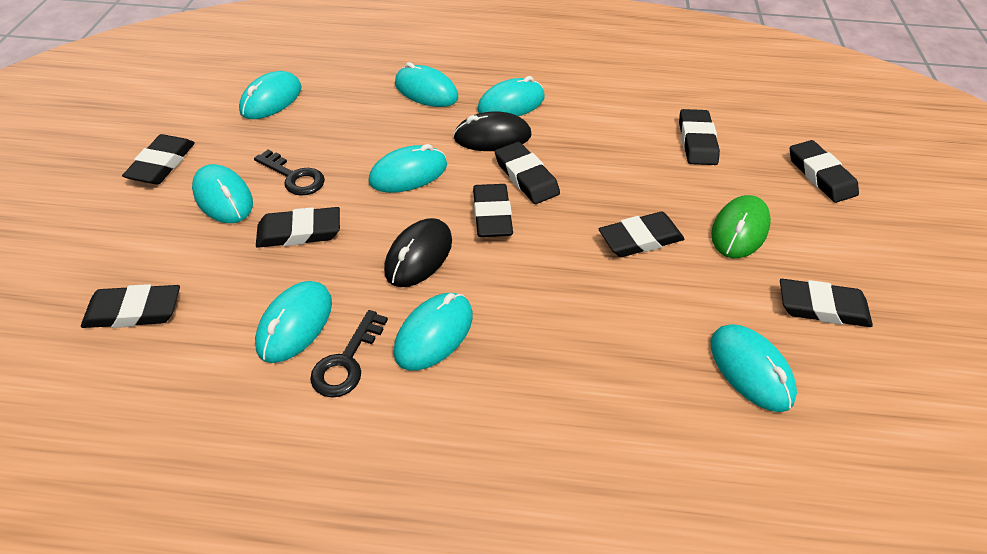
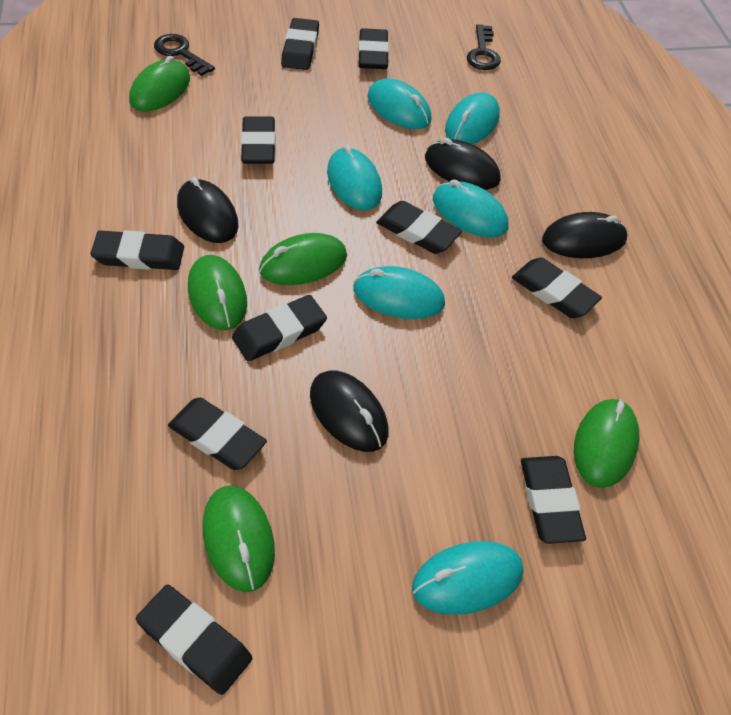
black eraser: 9 -> 10
black mouse: 2 -> 4
green mouse: 1 -> 5
turquoise mouse: 8 -> 6

